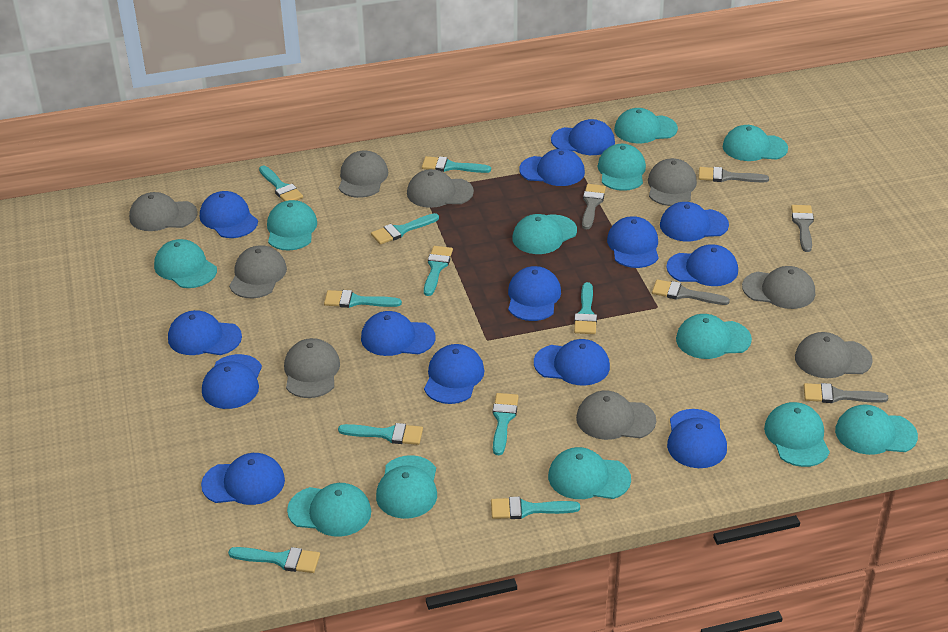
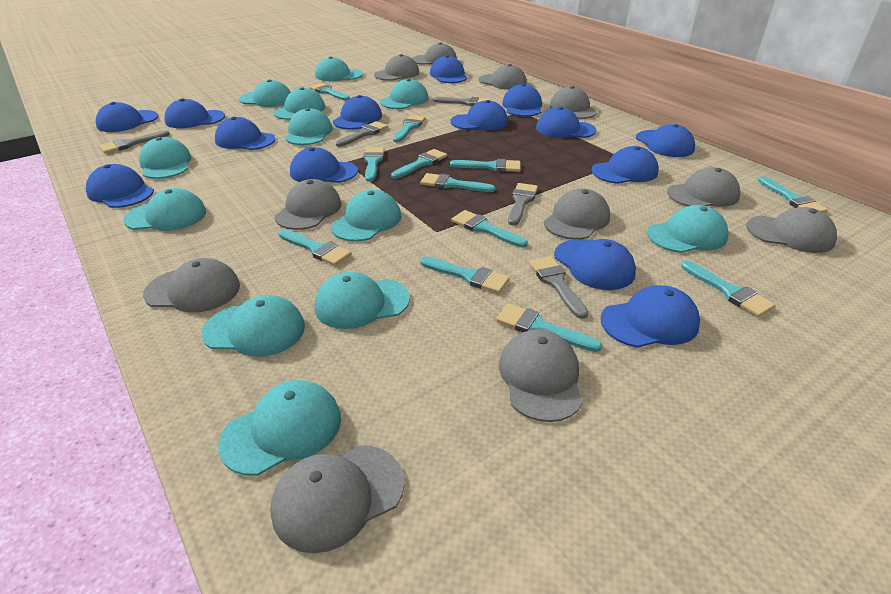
grey cap: 9 -> 11
turquoise brush: 10 -> 12

